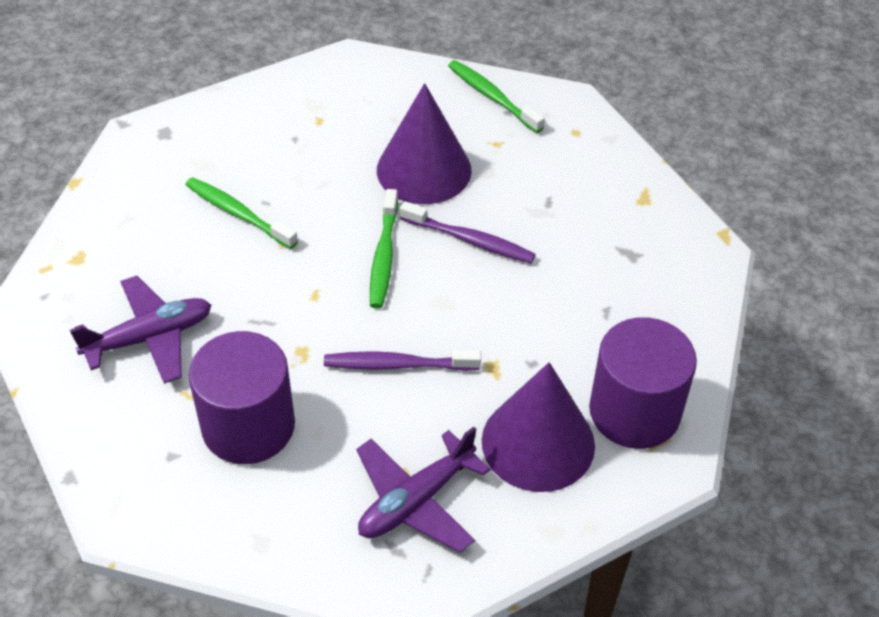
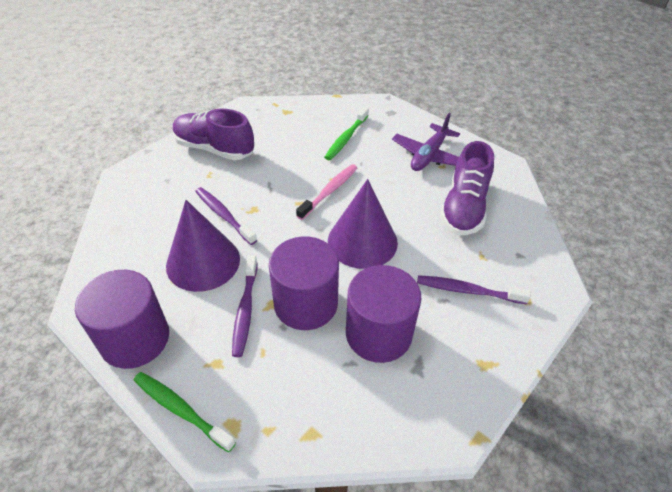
green toothbrush: 3 -> 2
pink toothbrush: 0 -> 1
purple cylinder: 2 -> 3
purple plane: 2 -> 1
purple shoe: 0 -> 2
purple toothbrush: 2 -> 3

